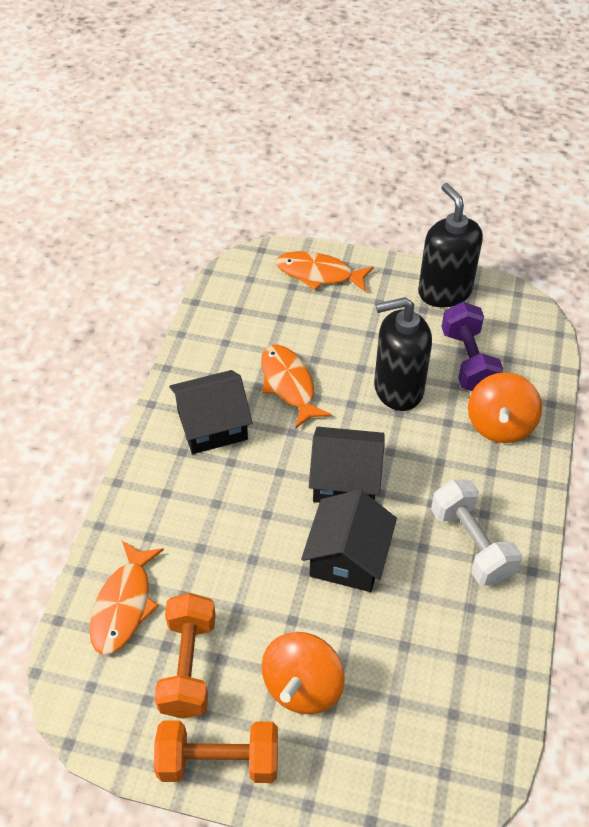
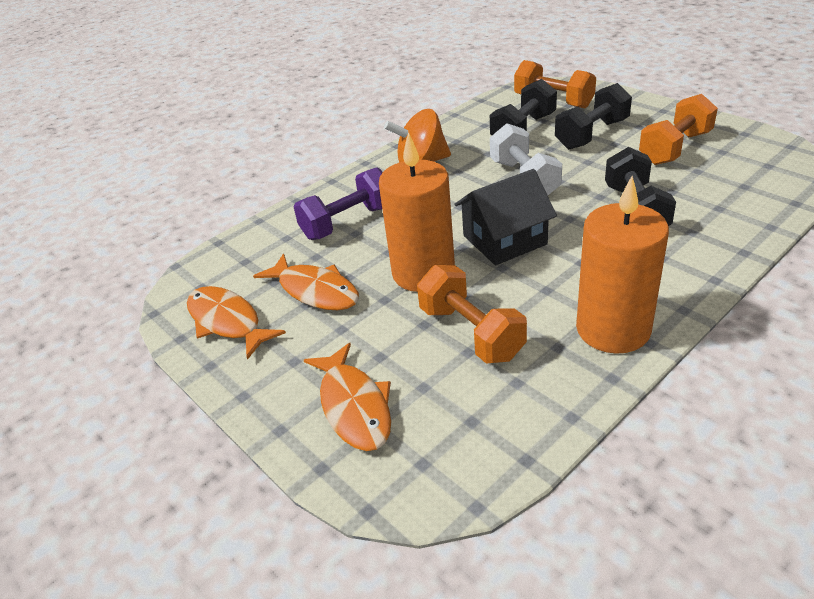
black dumbbell: 0 -> 3
black house: 3 -> 1
black soap dispenser: 2 -> 0
orange candle: 0 -> 2
orange dumbbell: 2 -> 3
orange spinning top: 2 -> 1

